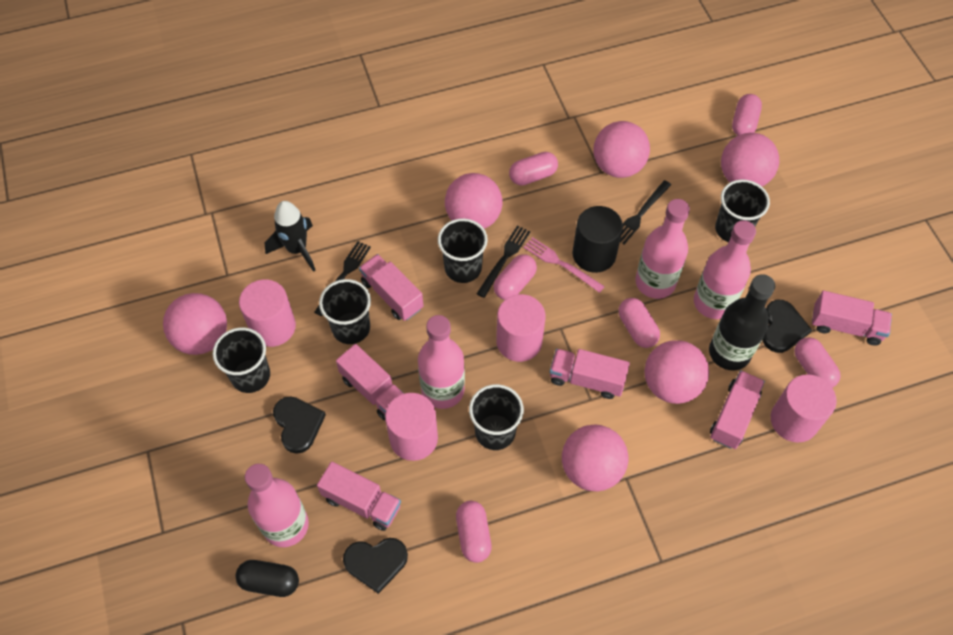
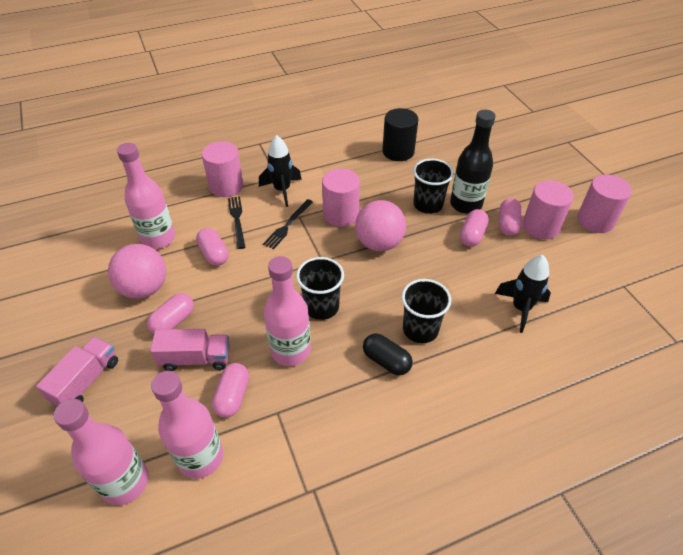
black cup: 5 -> 3
black fork: 3 -> 2
black heart: 3 -> 0
black rocket: 1 -> 2
pink ball: 6 -> 2
pink capsule: 6 -> 5
pink fork: 1 -> 0
pink truck: 6 -> 2

